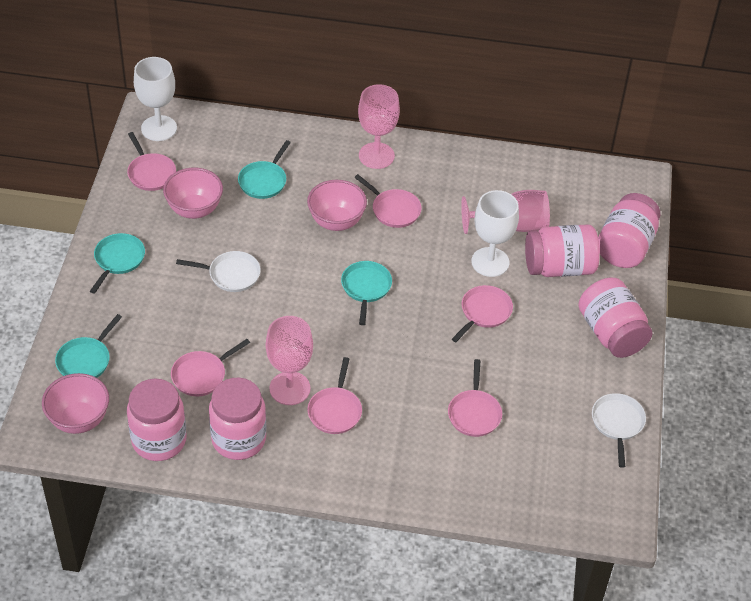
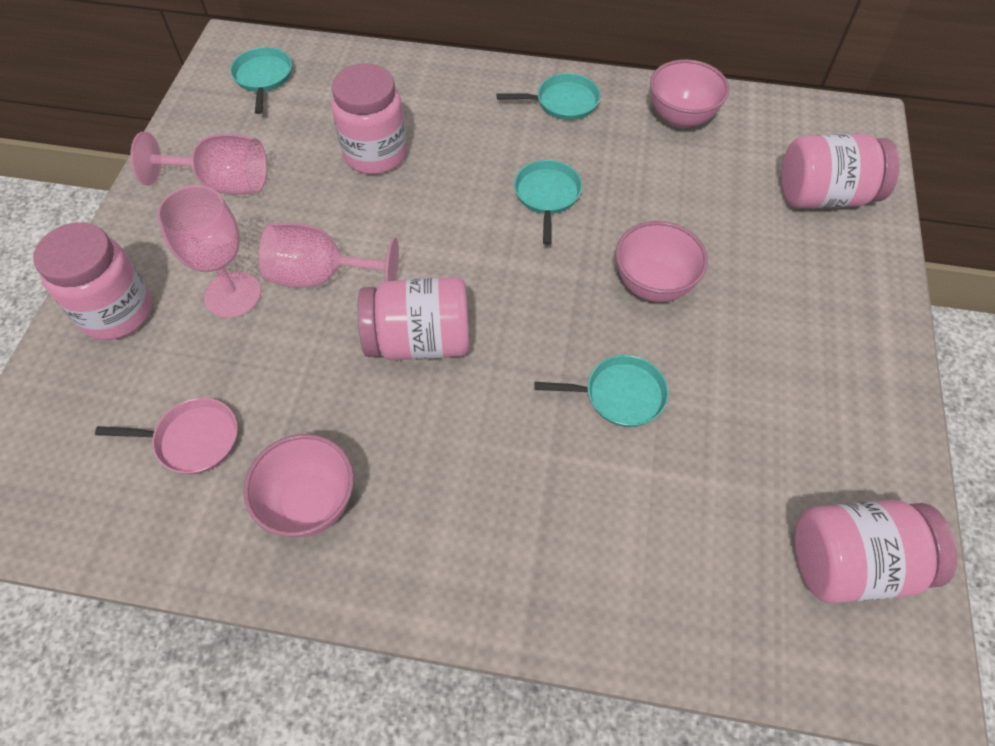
pink pan: 6 -> 1
white goblet: 2 -> 0
white pan: 2 -> 0

